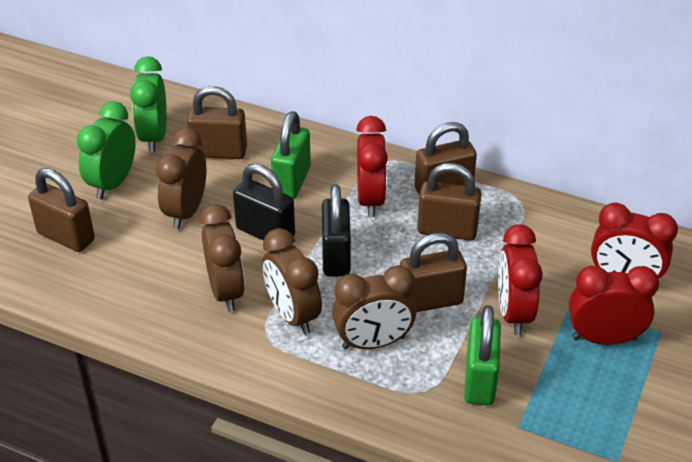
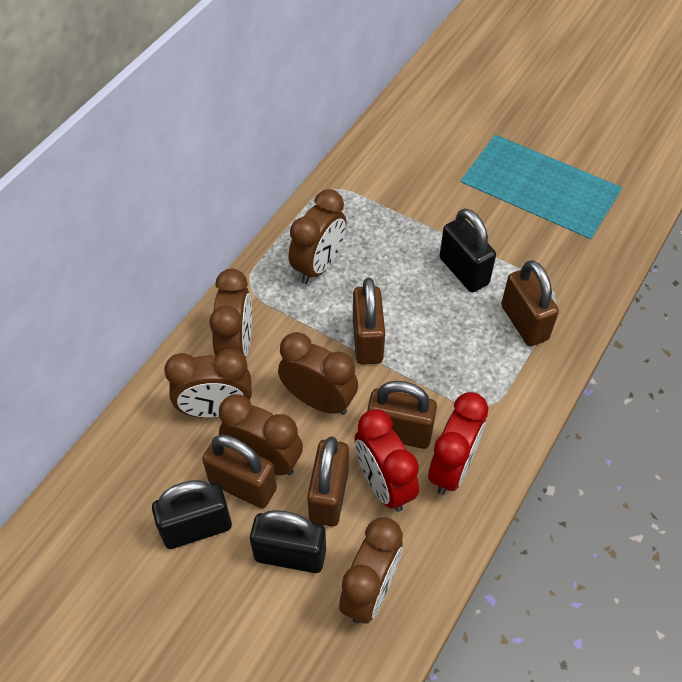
black padlock: 2 -> 3
brown clock: 4 -> 6
green clock: 2 -> 0
green padlock: 2 -> 0
red clock: 4 -> 2

